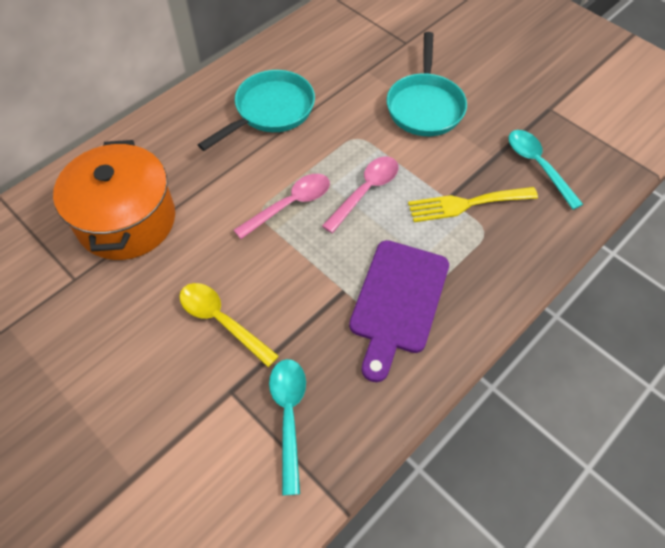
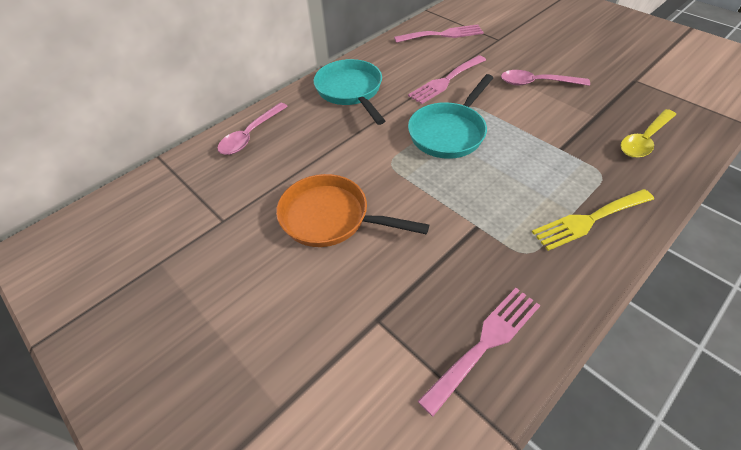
orange pan: 0 -> 1
orange pot: 1 -> 0
pink fork: 0 -> 3
purple cutting board: 1 -> 0
turquoise spoon: 2 -> 0

